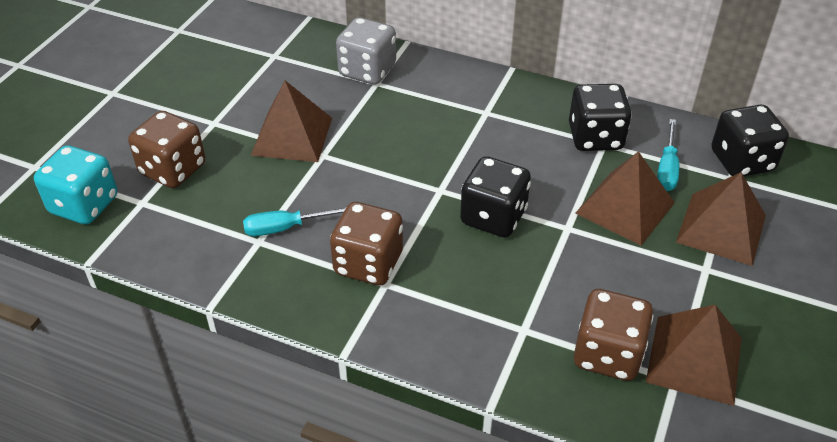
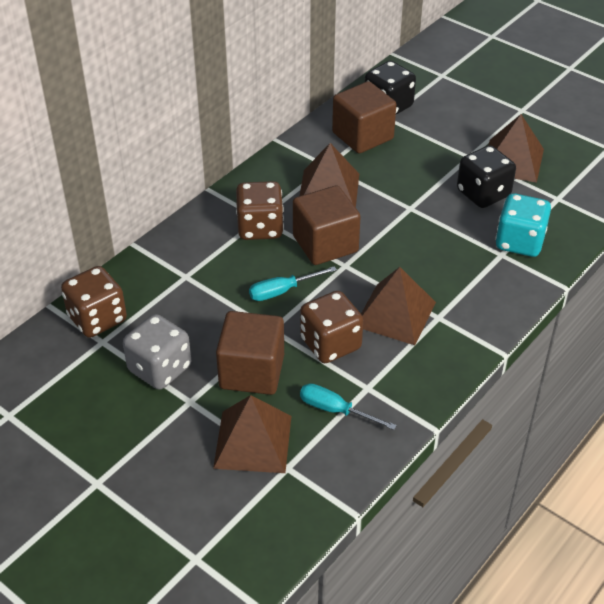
black dice: 3 -> 2
brown cube: 0 -> 3

